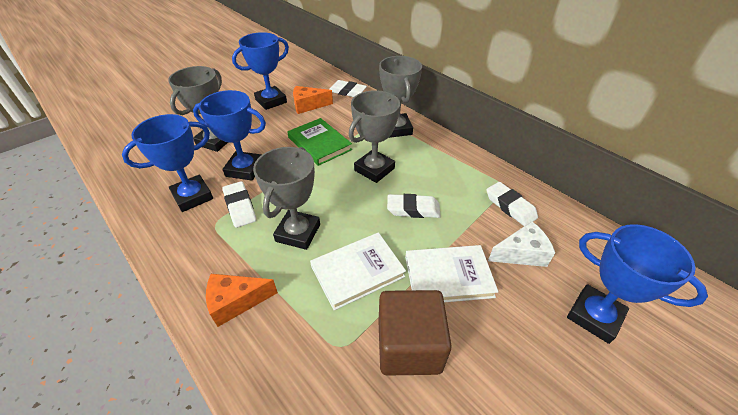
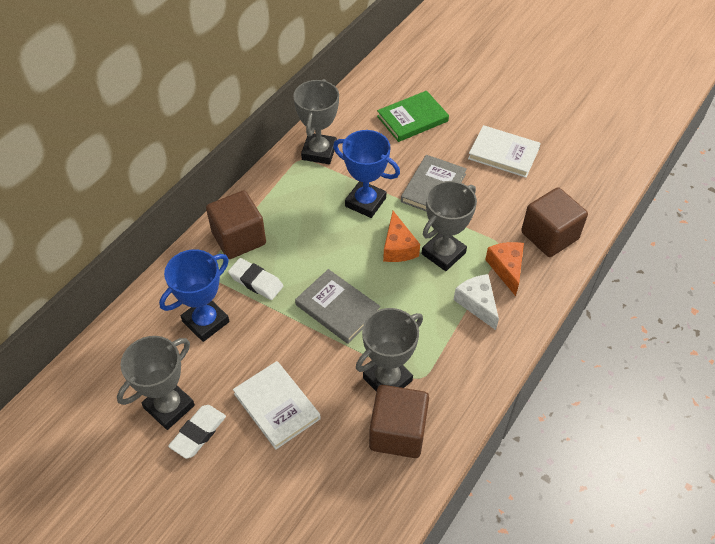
blue trophy: 4 -> 2
brown cube: 1 -> 3
grey book: 0 -> 2
white eraser: 4 -> 2

